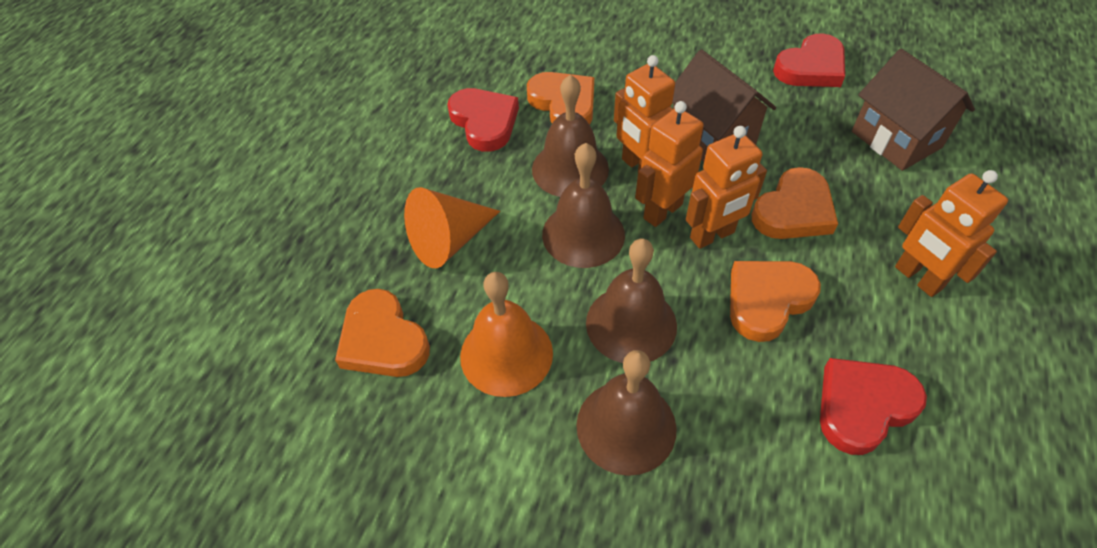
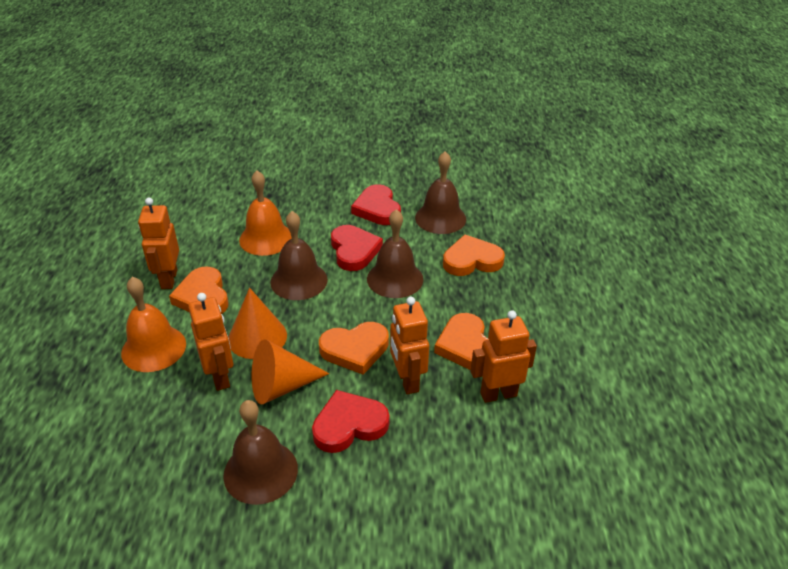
brown house: 2 -> 0
orange bell: 1 -> 2
orange cone: 1 -> 2

